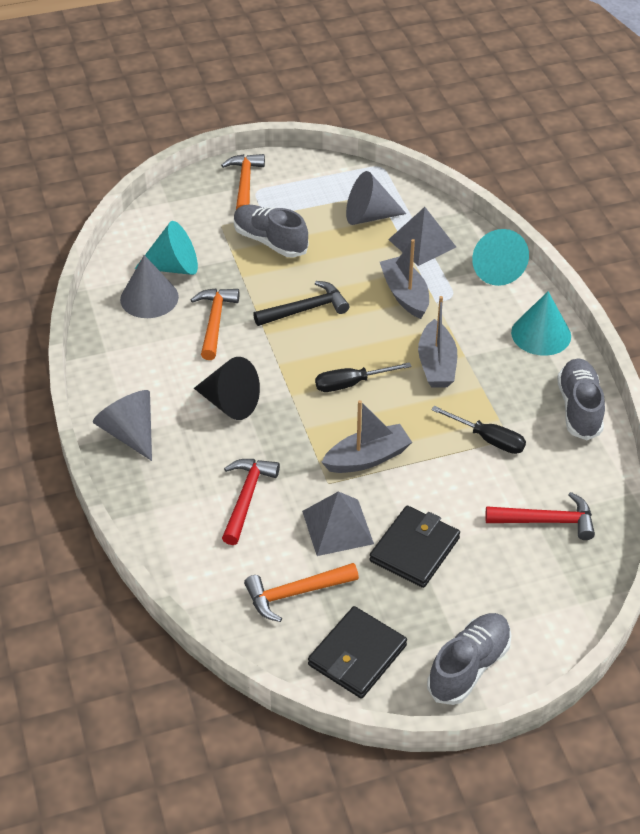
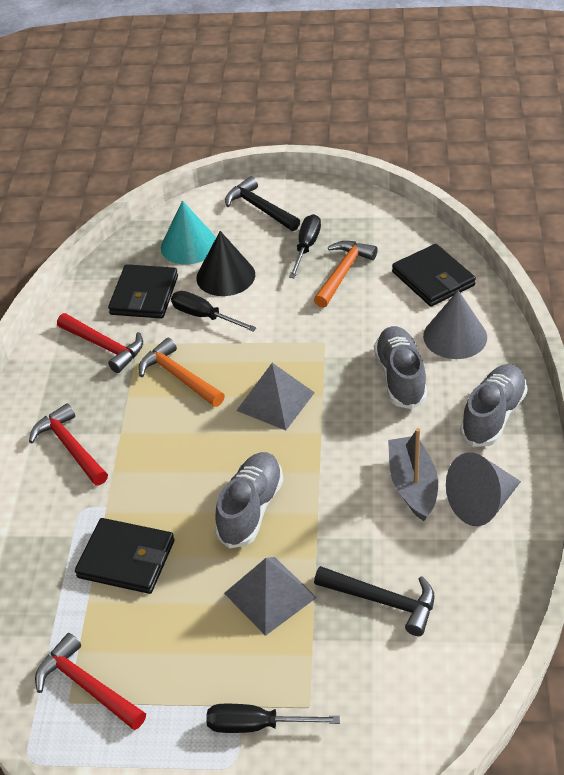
black hammer: 1 -> 2
black screwdriver: 2 -> 3
black wallet: 2 -> 3
grey boat: 3 -> 1
grey cone: 3 -> 2
orange hammer: 3 -> 2
red hammer: 2 -> 3
turquoise cone: 3 -> 1

